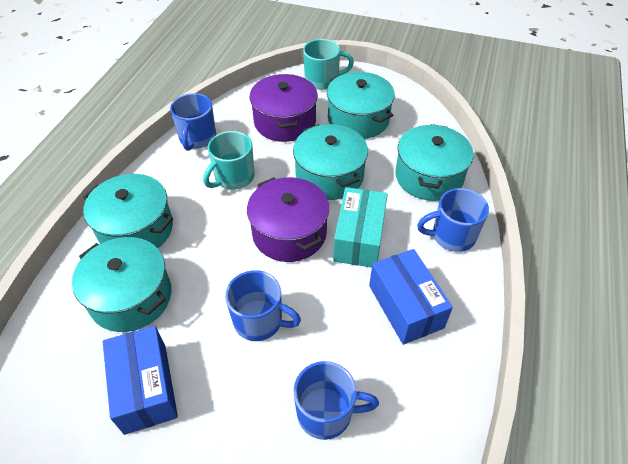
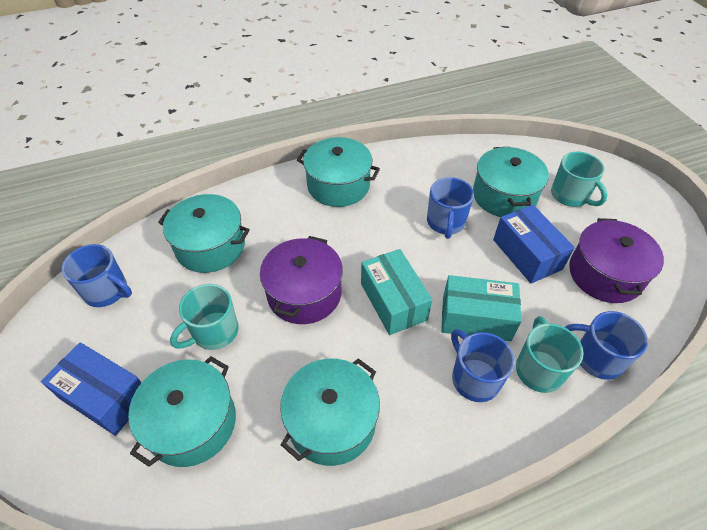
turquoise box: 1 -> 2
turquoise mug: 2 -> 3

